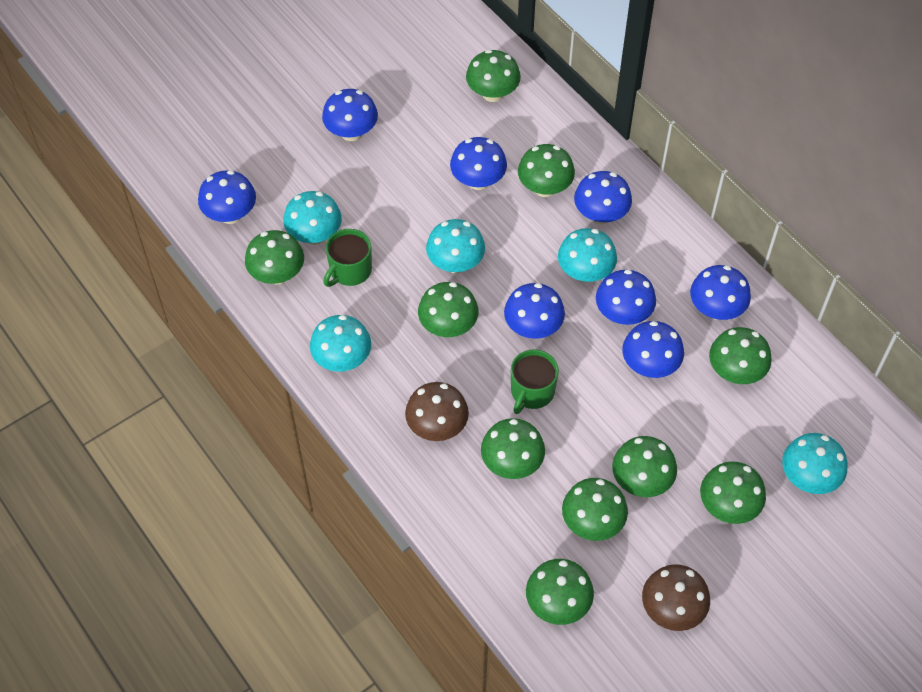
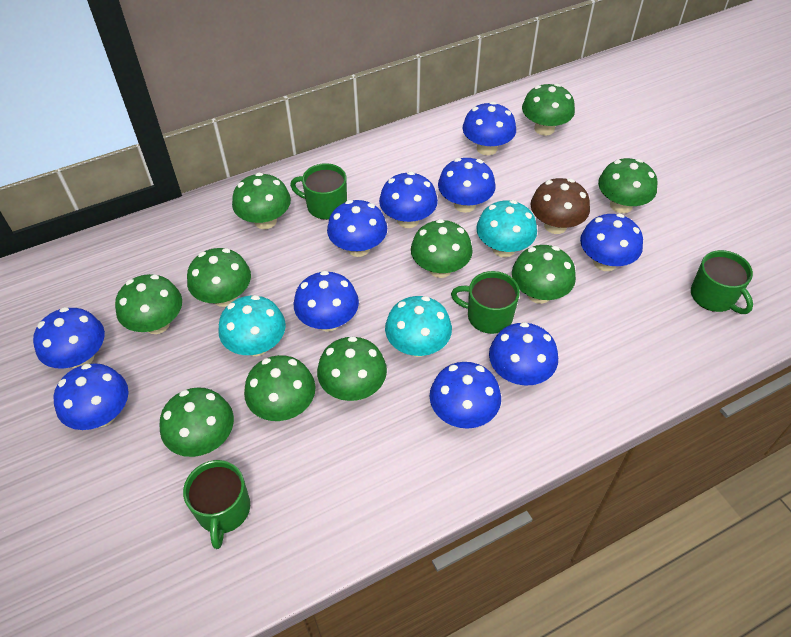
blue mushroom: 8 -> 10
brown mushroom: 2 -> 1
green mug: 2 -> 4
turquoise mushroom: 5 -> 3

